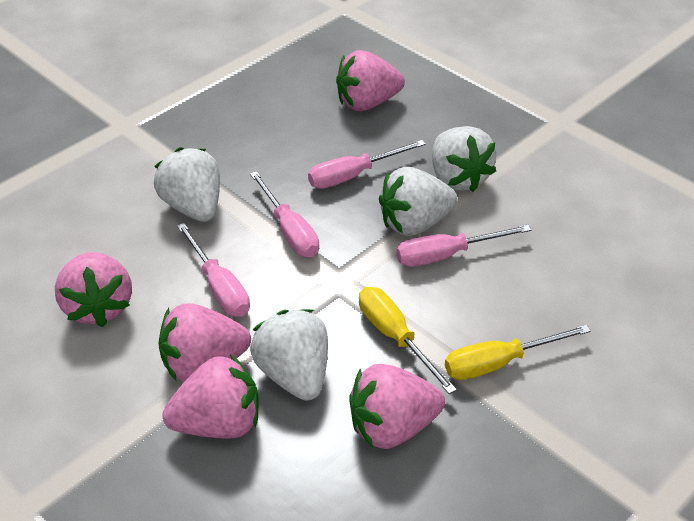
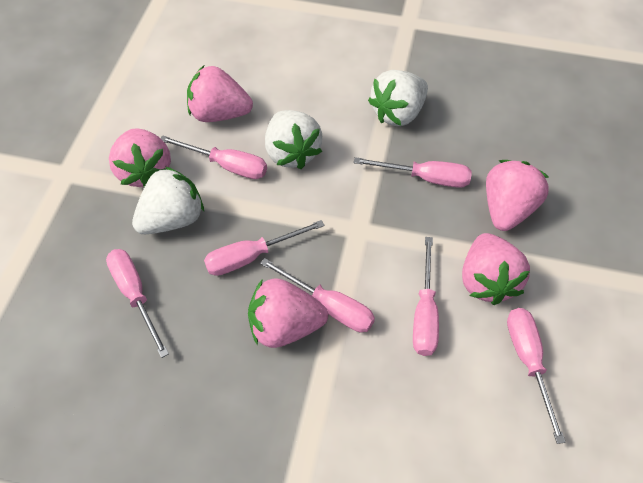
pink screwdriver: 4 -> 7
white strawberry: 4 -> 3
yellow screwdriver: 2 -> 0

